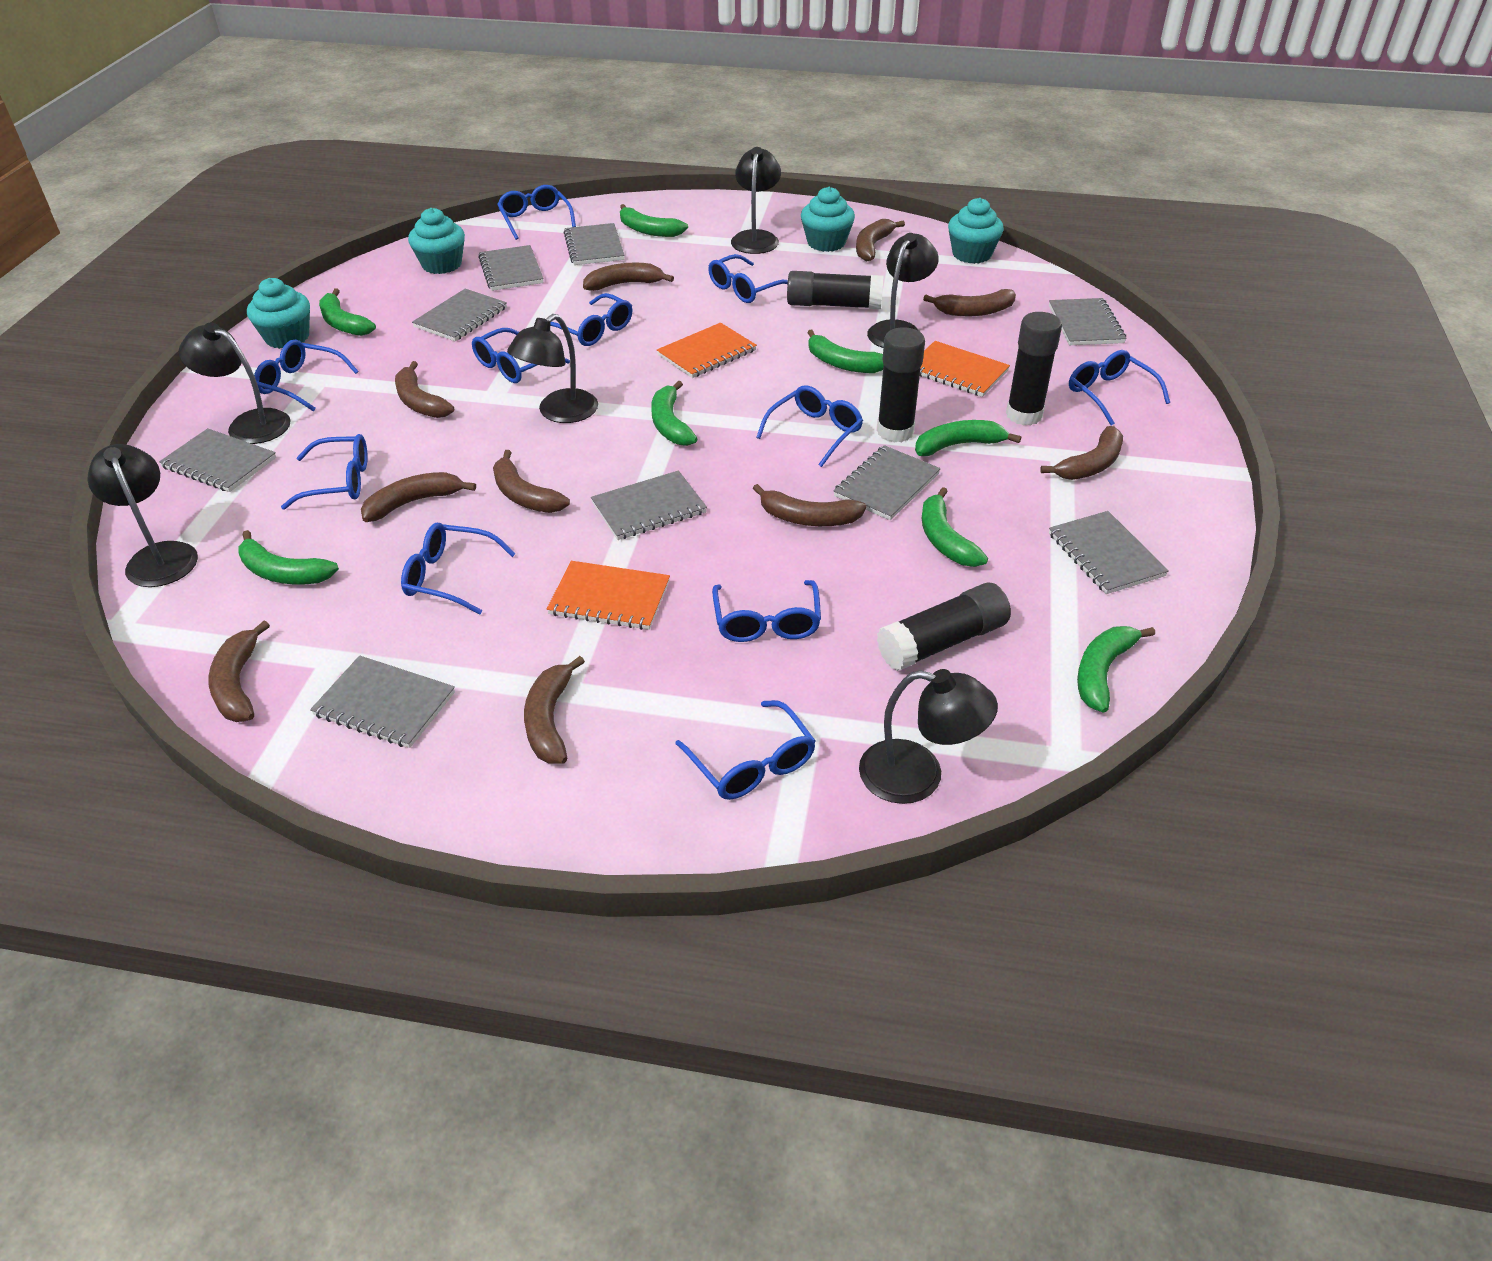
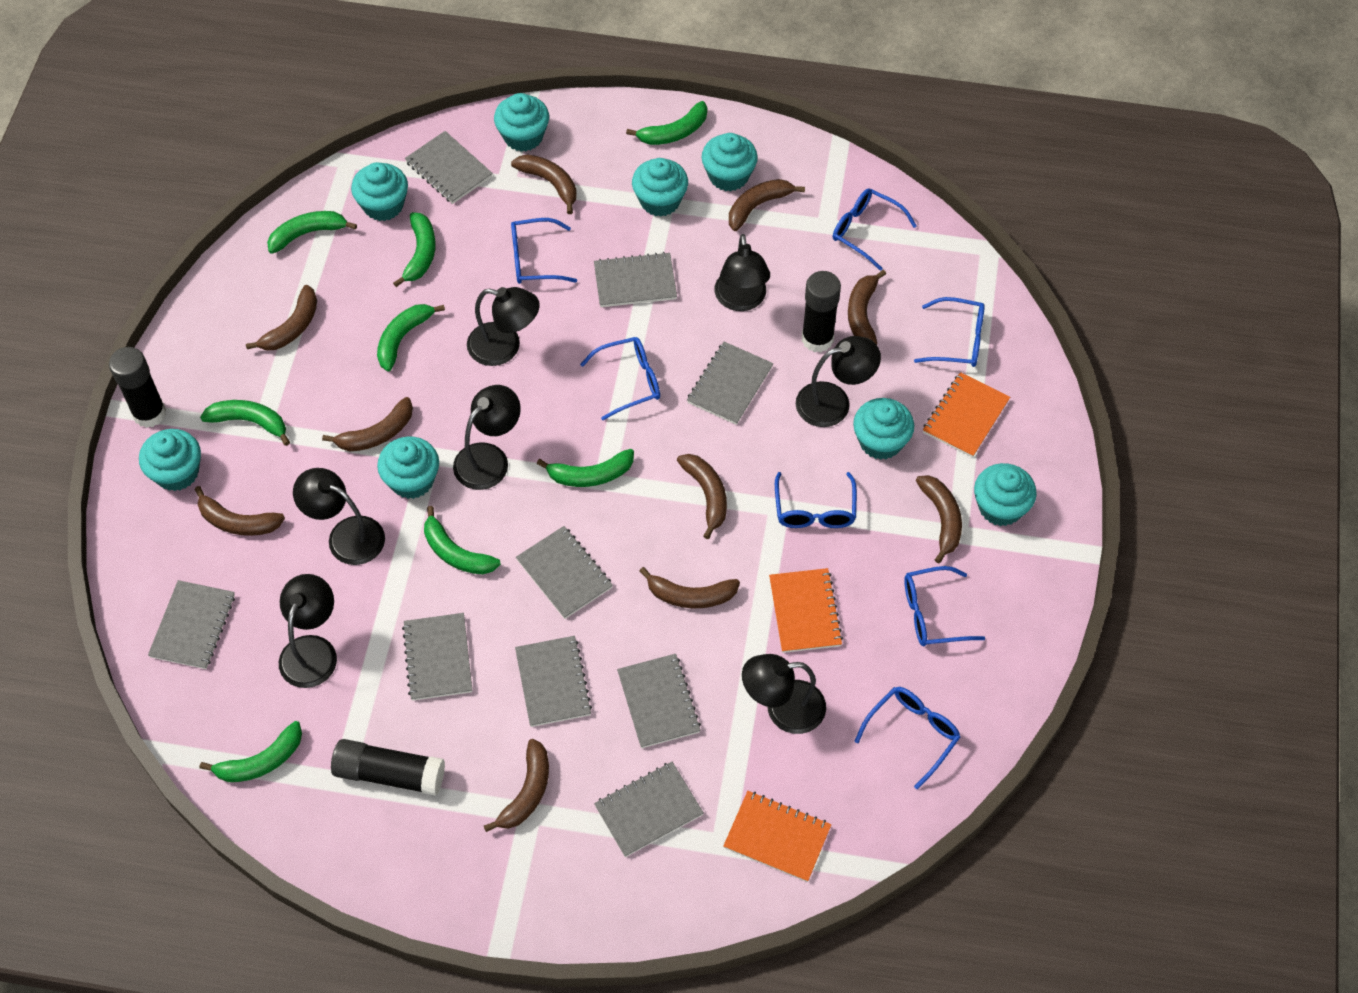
black glue stick: 4 -> 3
black lamp: 6 -> 7
blue glasses: 11 -> 7
turquoise cupcake: 4 -> 8

